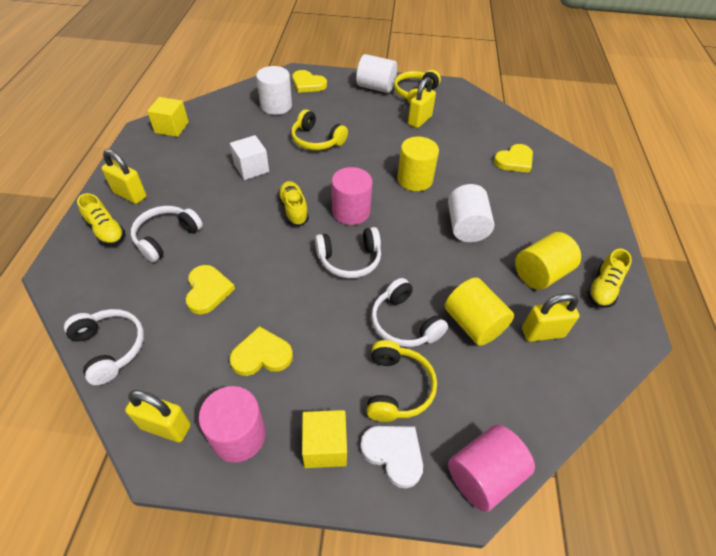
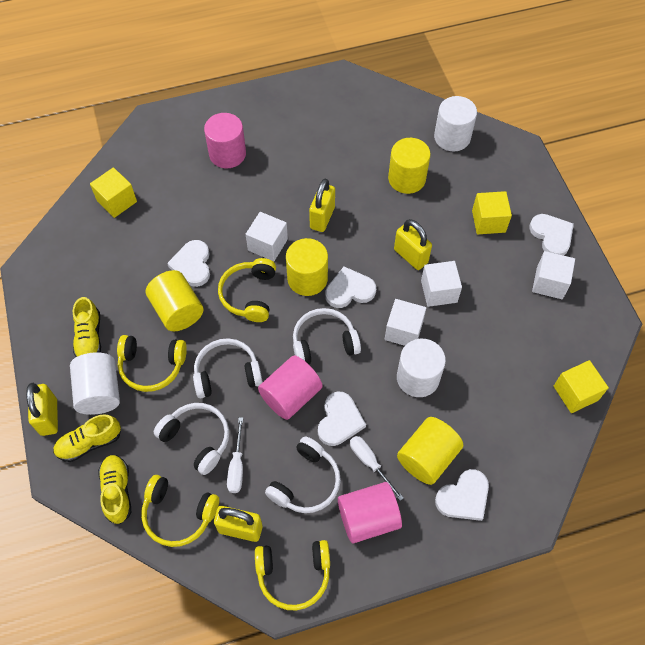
white cube: 1 -> 4
white heart: 1 -> 5
white screwdriver: 0 -> 2
yellow cube: 2 -> 3
yellow cylinder: 3 -> 4
yellow headphones: 3 -> 4
yellow heart: 4 -> 0

